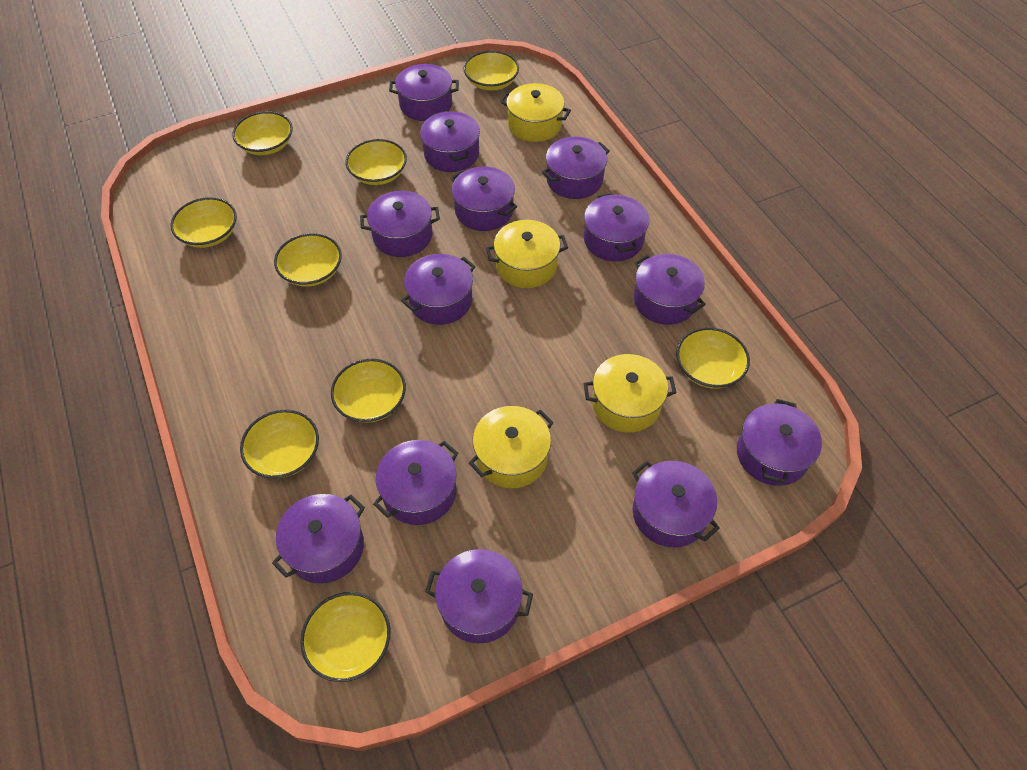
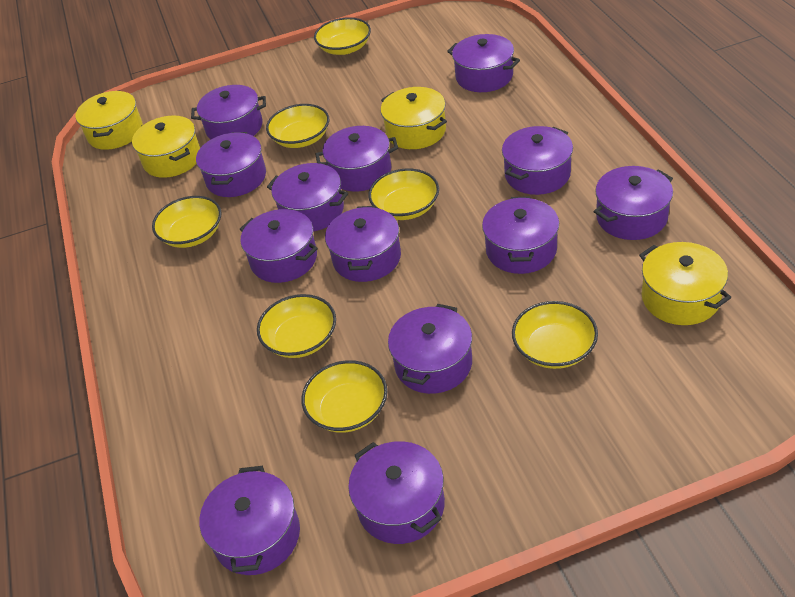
yellow bowl: 9 -> 7

